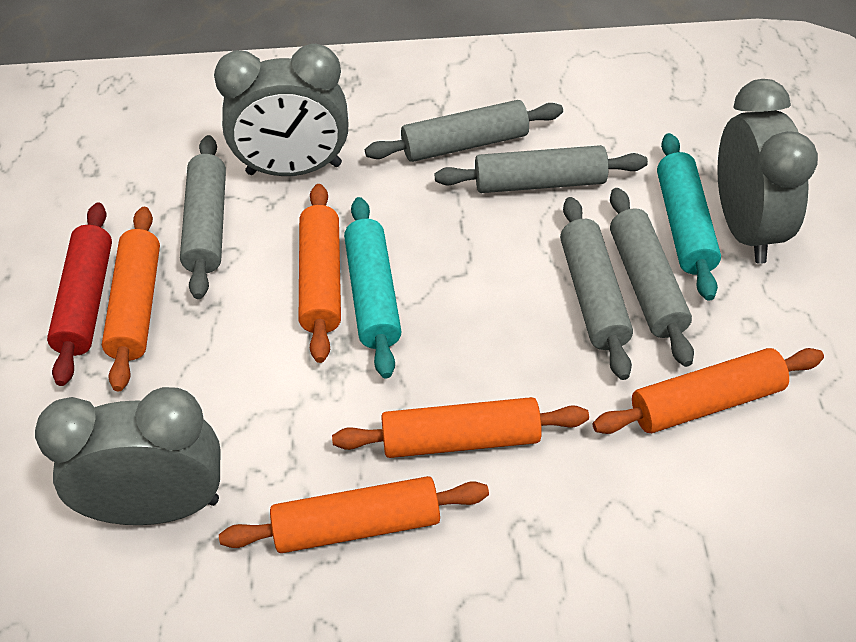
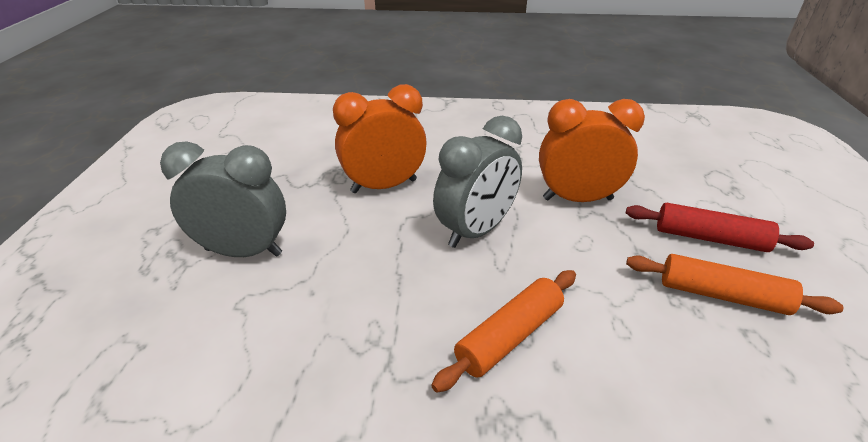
grey clock: 3 -> 2
grey rolling pin: 5 -> 0
orange clock: 0 -> 2
orange rolling pin: 5 -> 2
turquoise rolling pin: 2 -> 0

